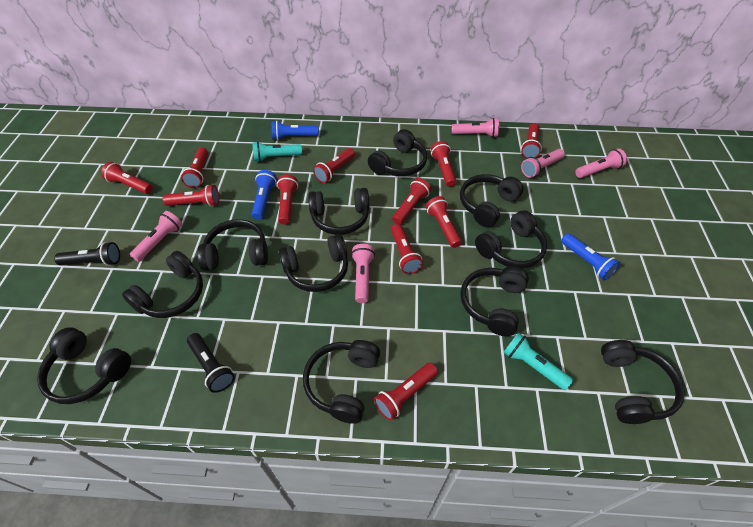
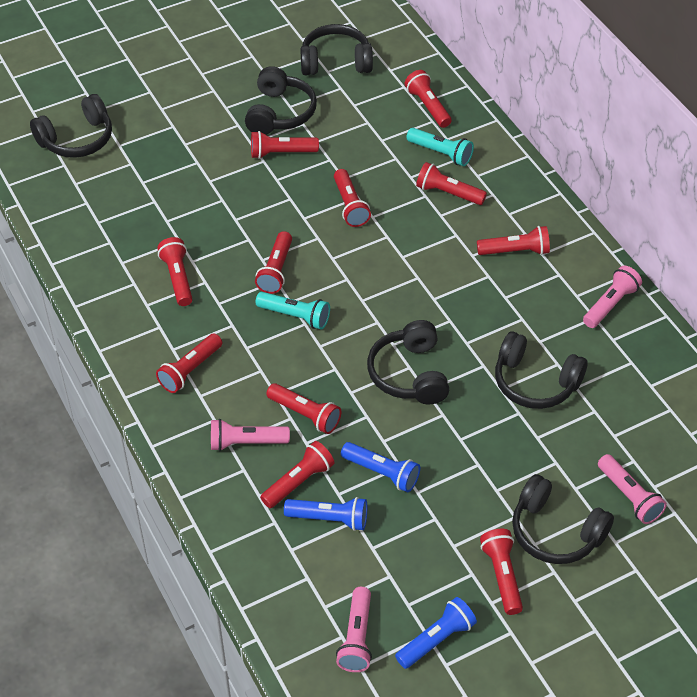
black flashlight: 2 -> 0
black headphones: 11 -> 6
pink flashlight: 5 -> 4

